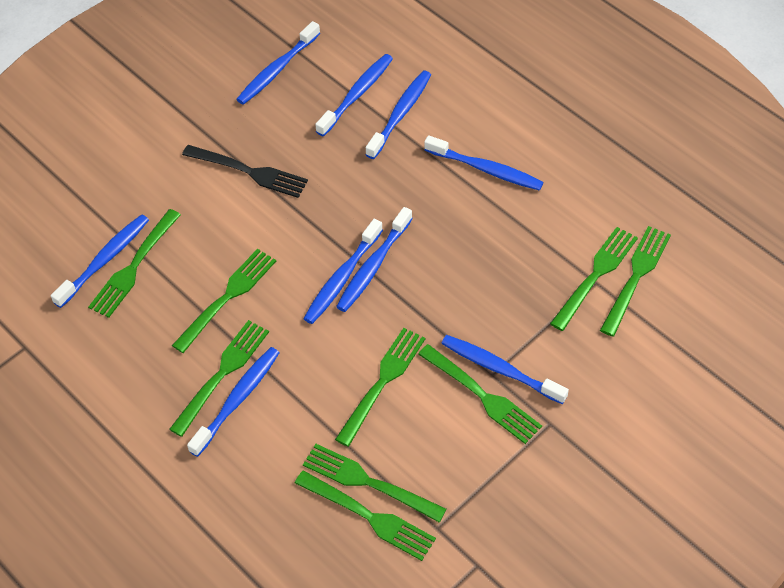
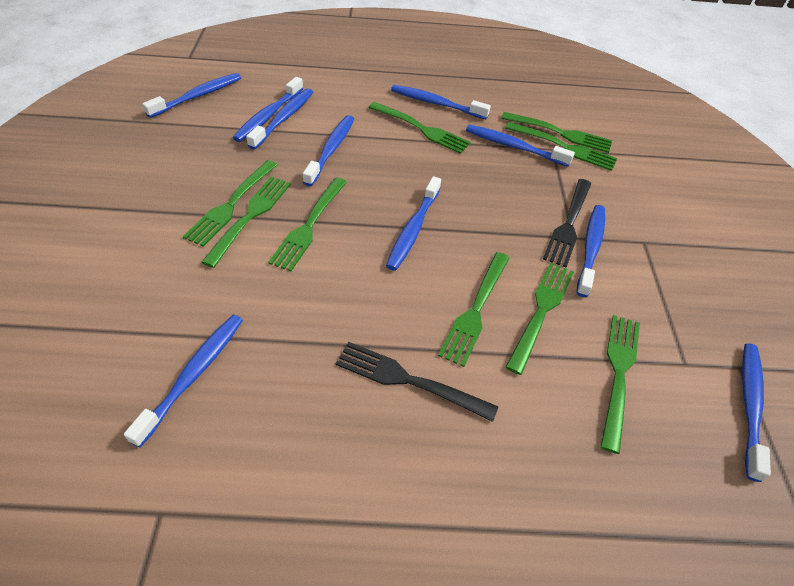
black fork: 1 -> 2
blue toothbrush: 9 -> 10

